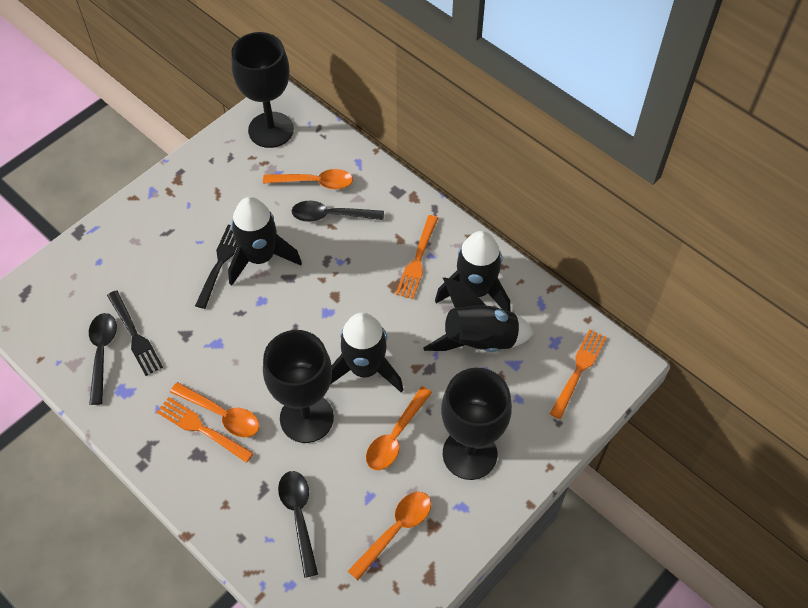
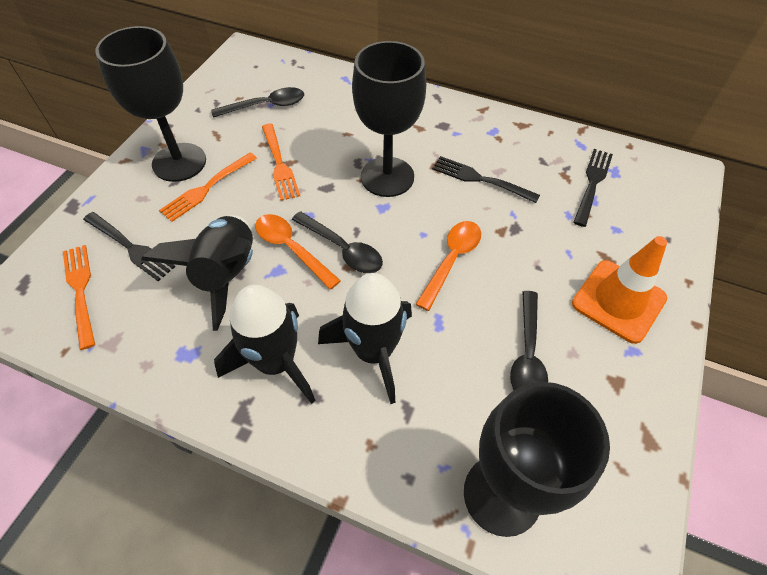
black fork: 2 -> 3
black rocket: 4 -> 3
orange spoon: 4 -> 2
orange traffic cone: 0 -> 1

